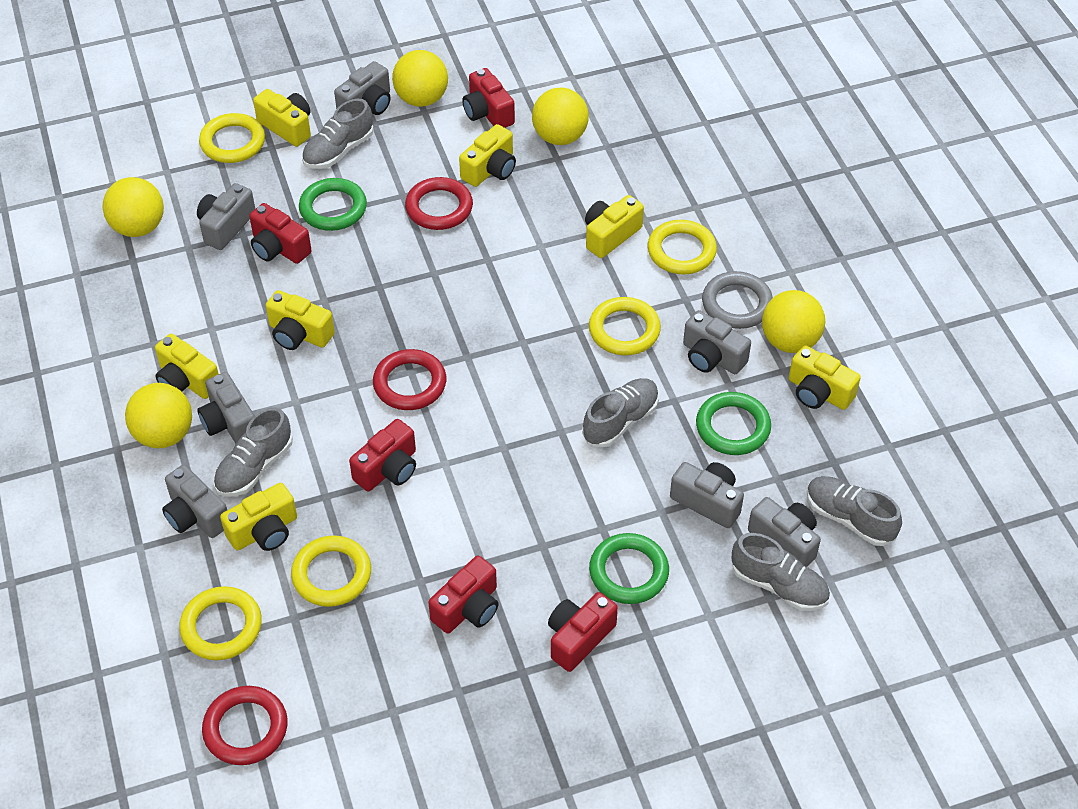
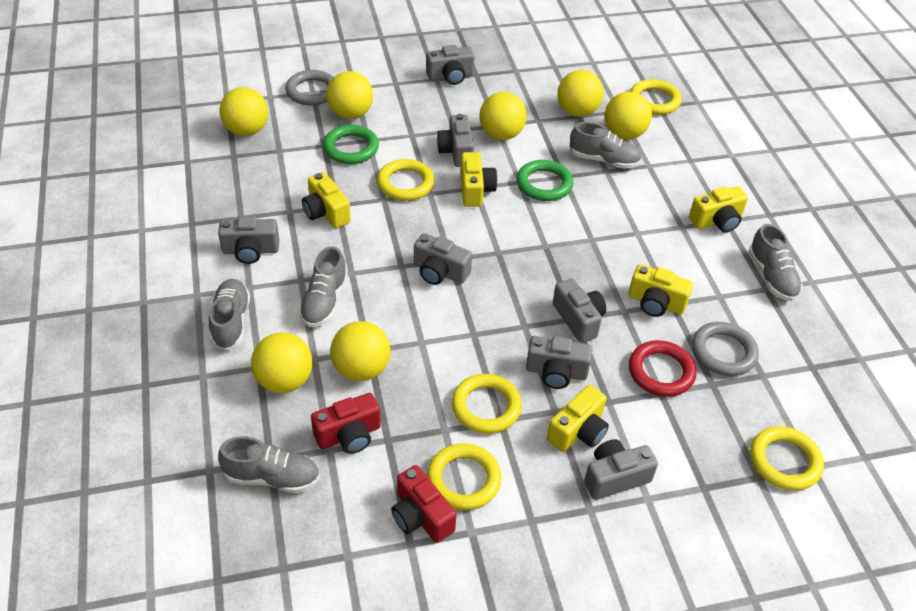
green ring: 3 -> 2
grey ring: 1 -> 2
red camera: 5 -> 2
red ring: 3 -> 1
yellow ball: 5 -> 7
yellow camera: 7 -> 5

